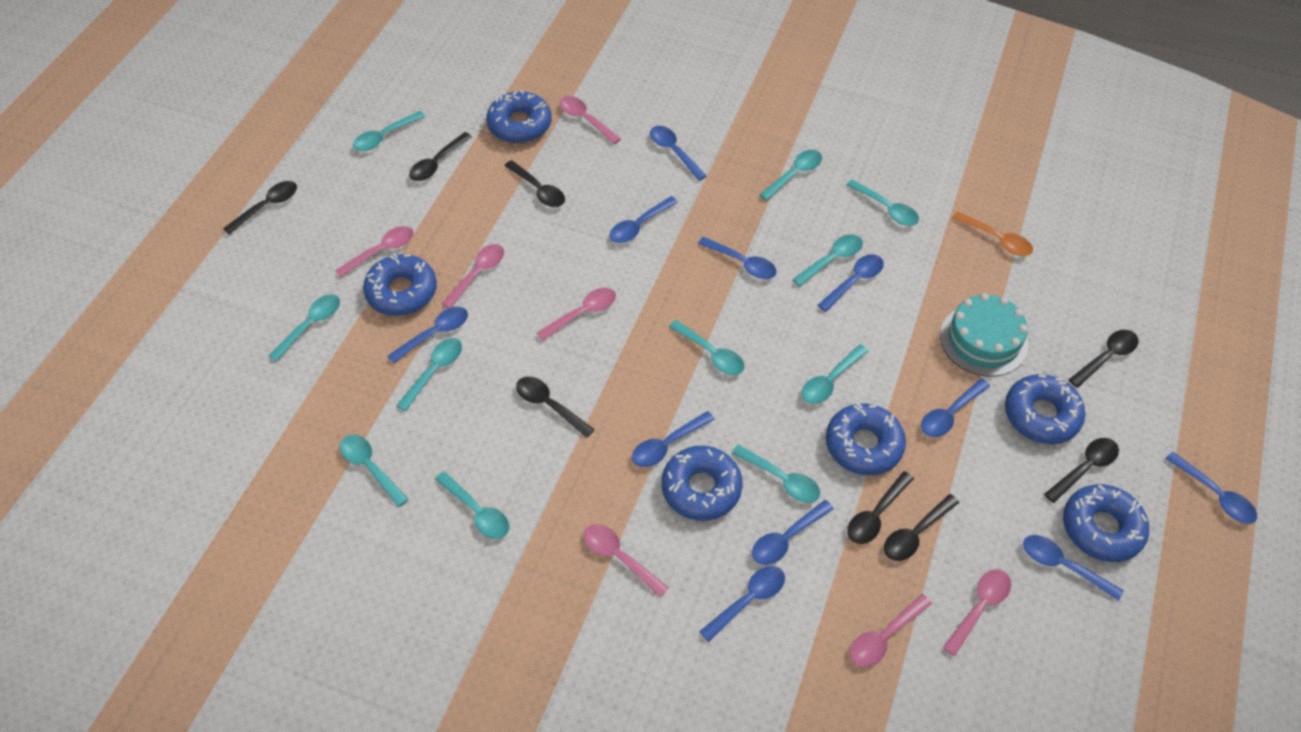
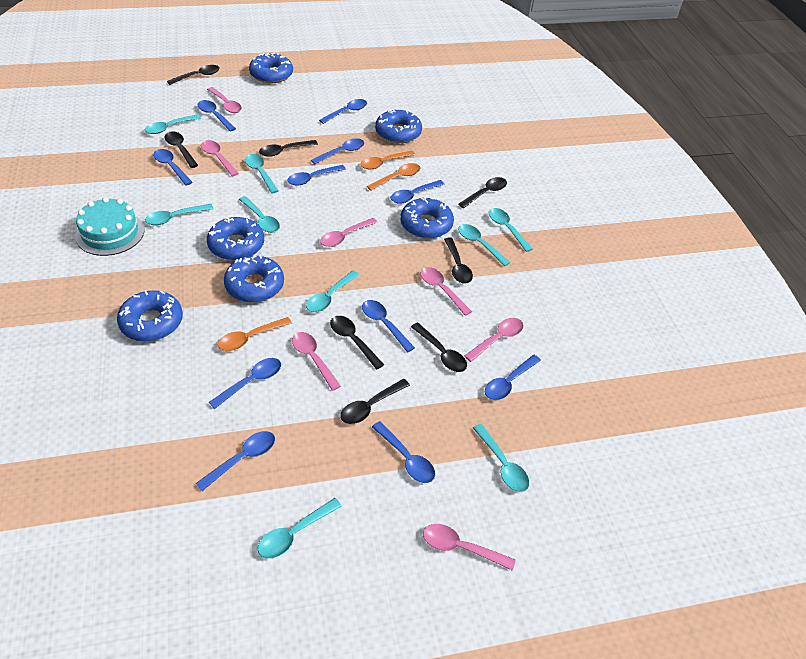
orange spoon: 1 -> 3
turquoise spoon: 11 -> 9

